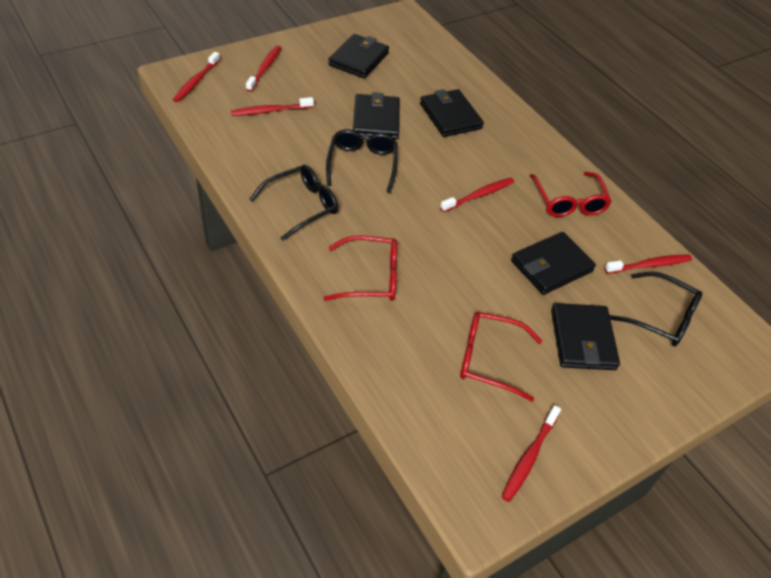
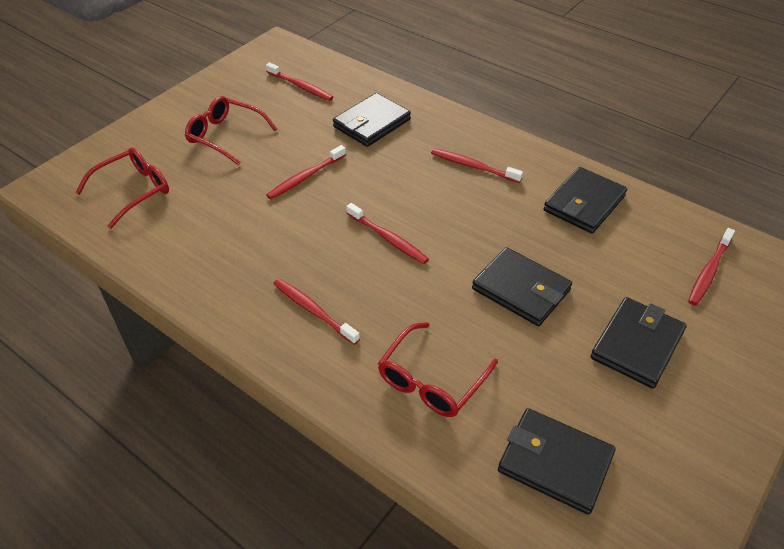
black glasses: 3 -> 0

